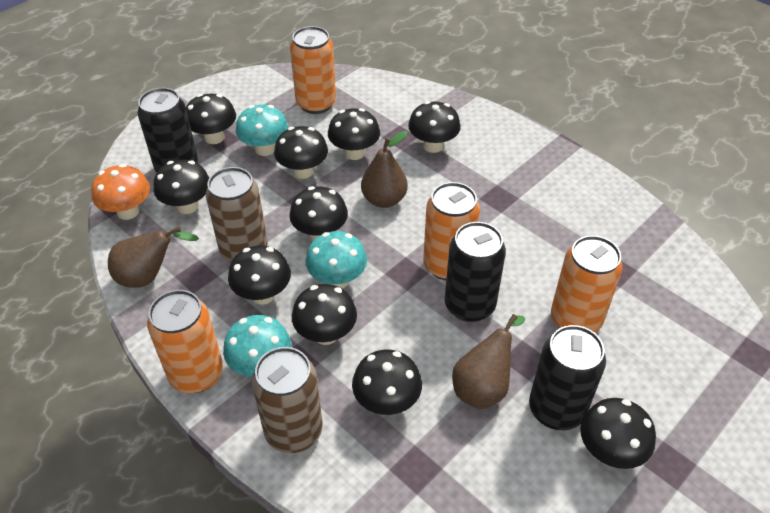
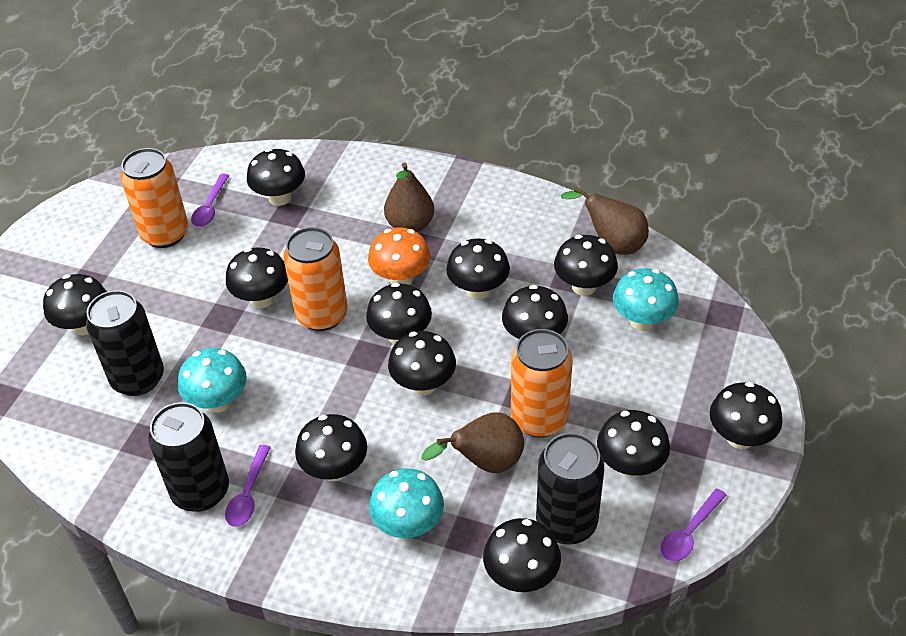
black mushroom: 10 -> 12
brown can: 2 -> 0
orange can: 4 -> 3
purple spoon: 0 -> 3

